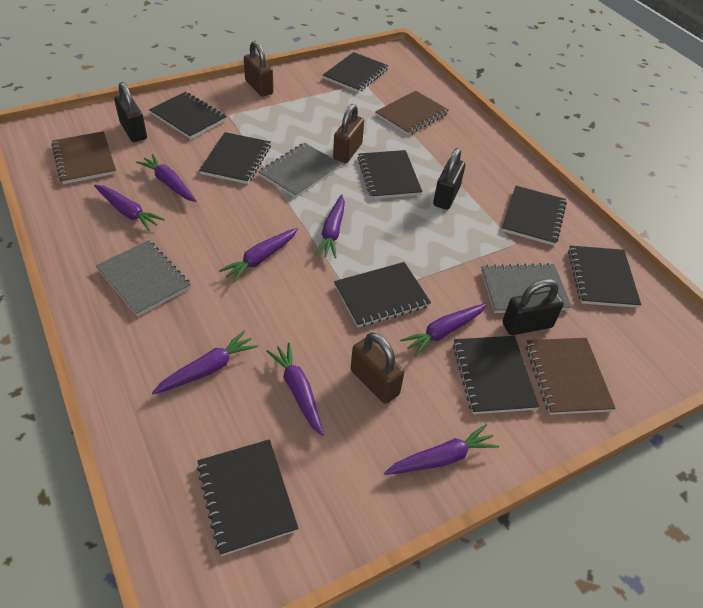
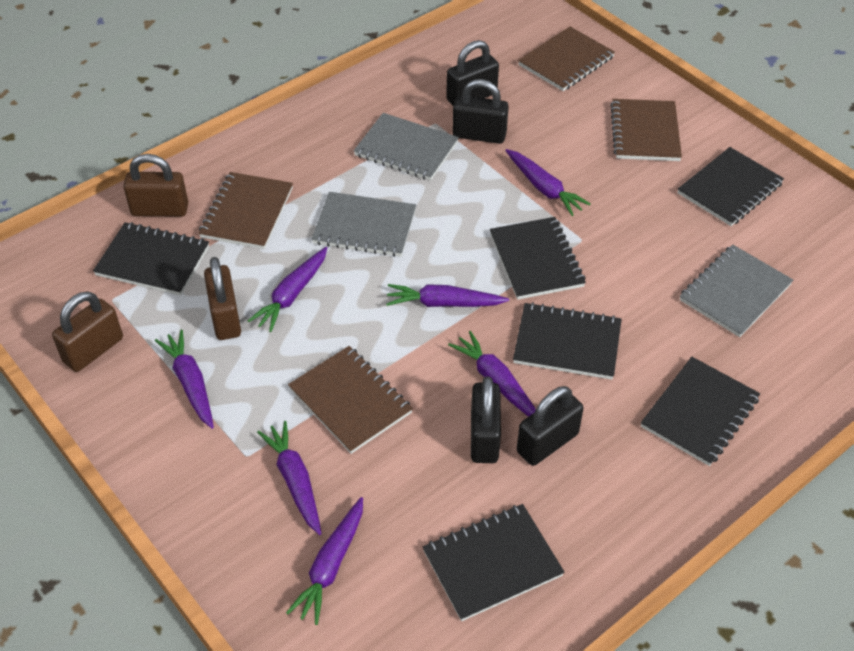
black notebook: 9 -> 6
black padlock: 3 -> 4
brown notebook: 3 -> 4
purple carrot: 8 -> 7

